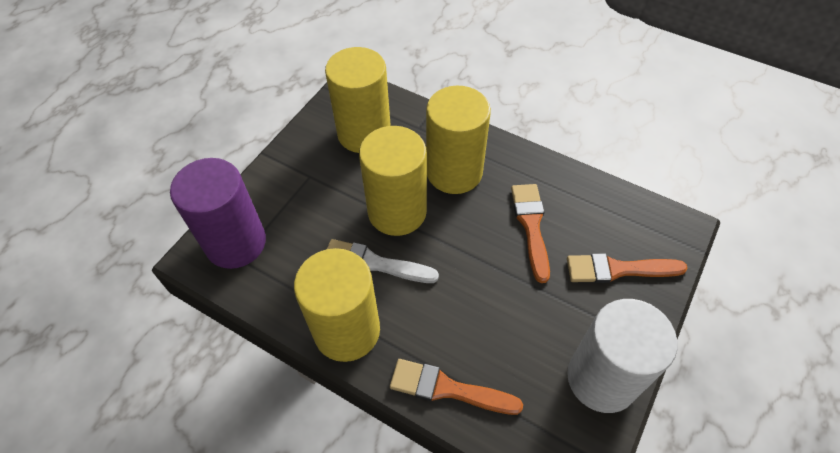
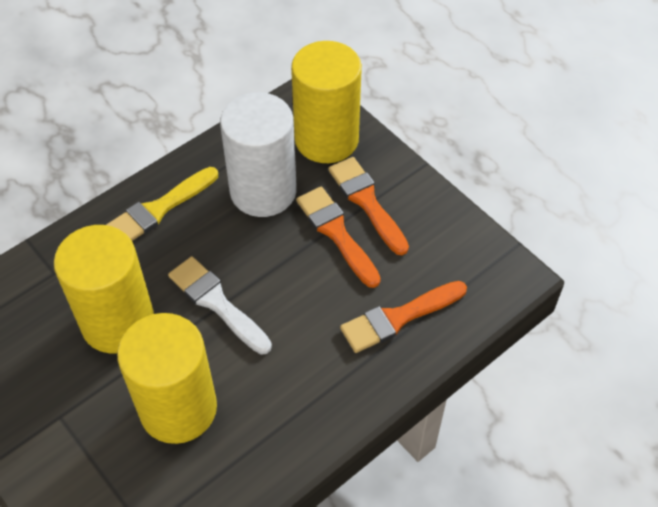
purple cylinder: 1 -> 0
yellow brush: 0 -> 1
yellow cylinder: 4 -> 3

